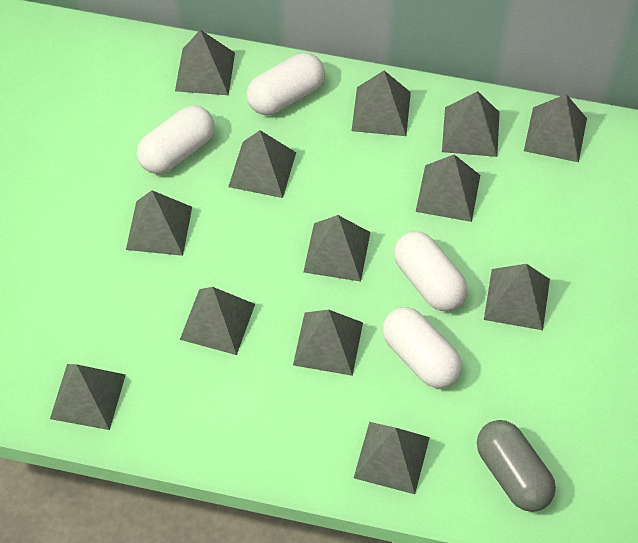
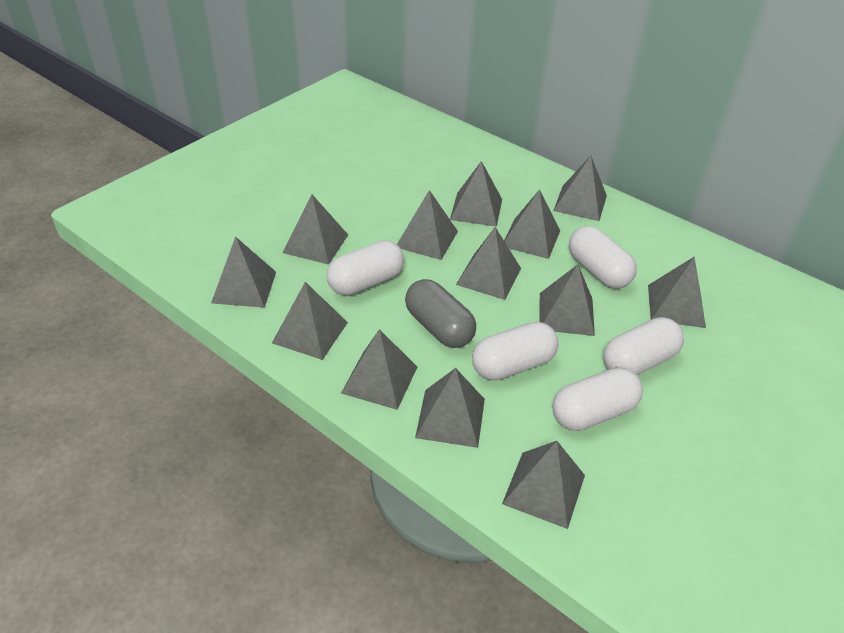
white capsule: 4 -> 5

